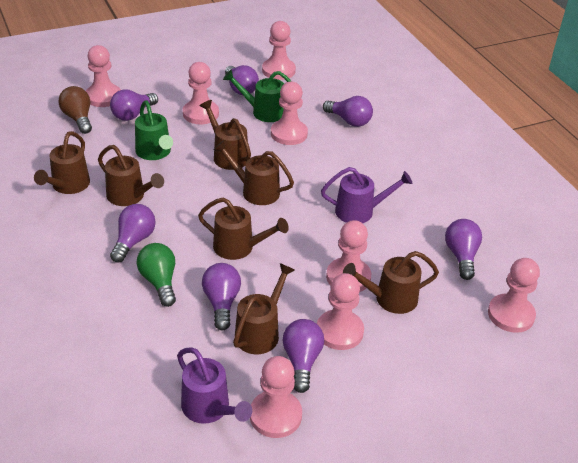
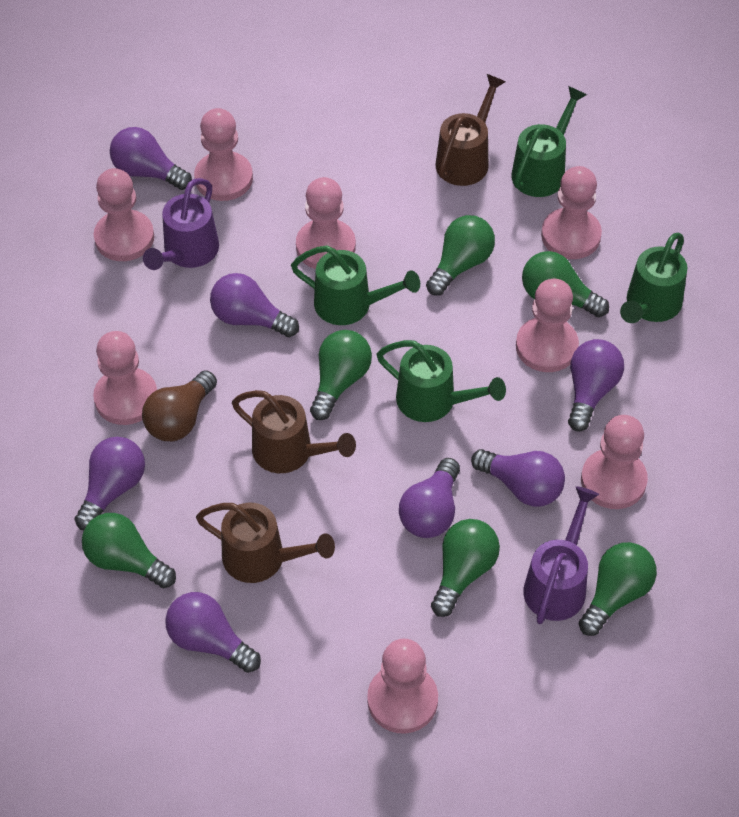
brown watering can: 7 -> 3
green light bulb: 1 -> 6
green watering can: 2 -> 4

